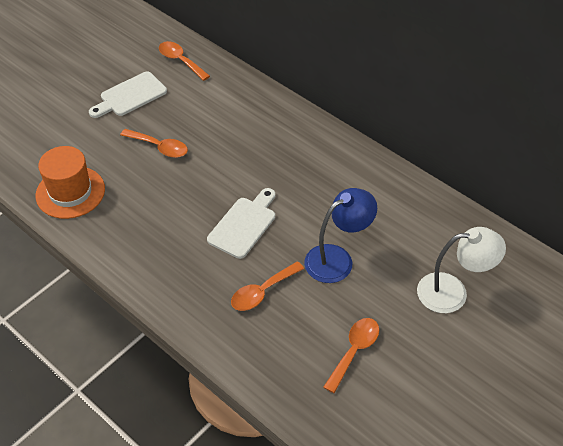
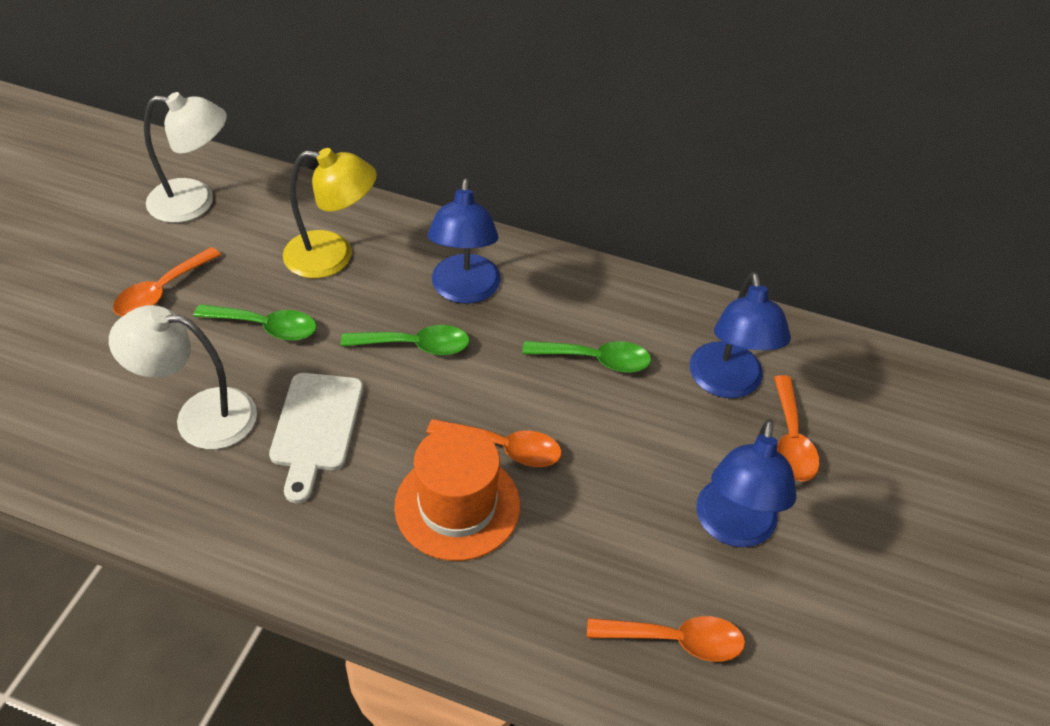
blue lamp: 1 -> 3
green spoon: 0 -> 3
white cutting board: 2 -> 1
white lamp: 1 -> 2
yellow lamp: 0 -> 1

